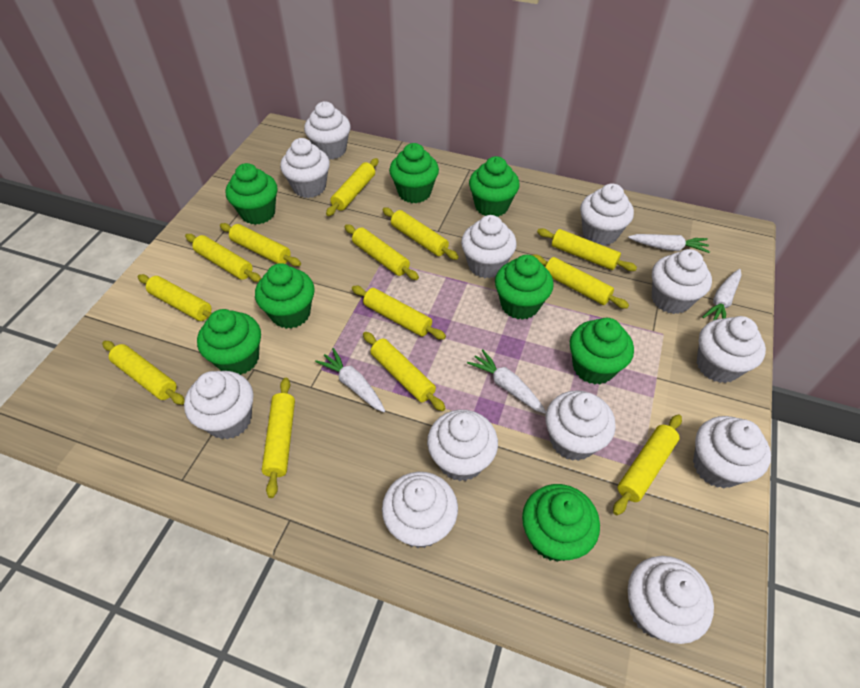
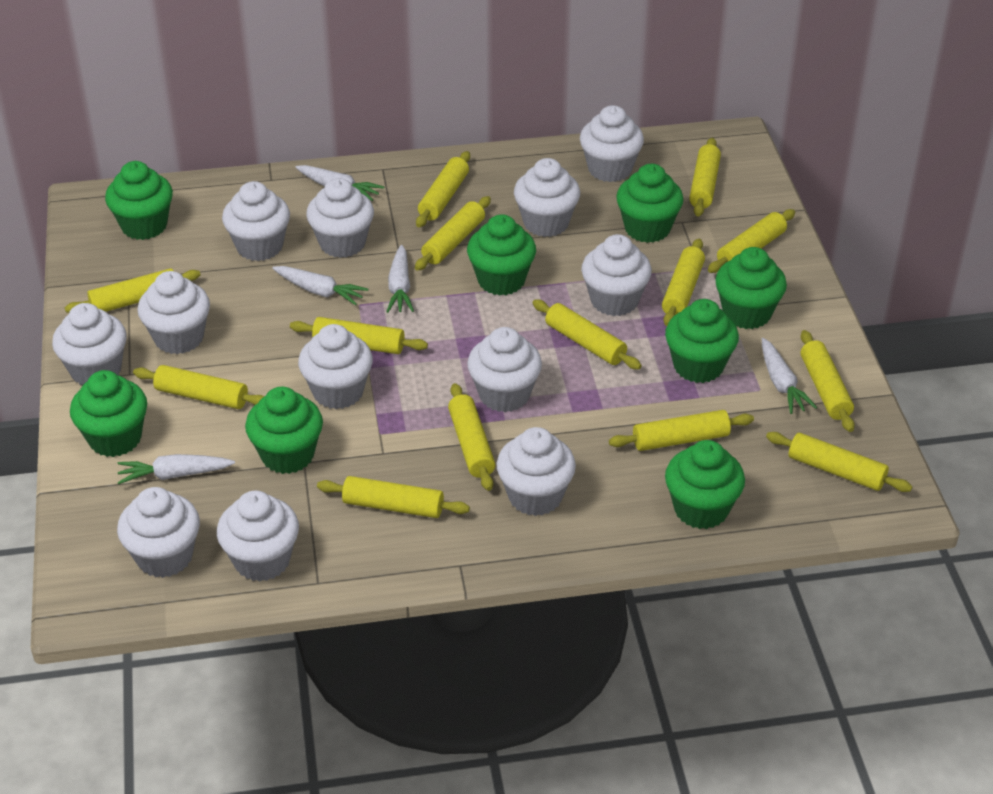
white carrot: 4 -> 5
yellow rolling pin: 13 -> 14

